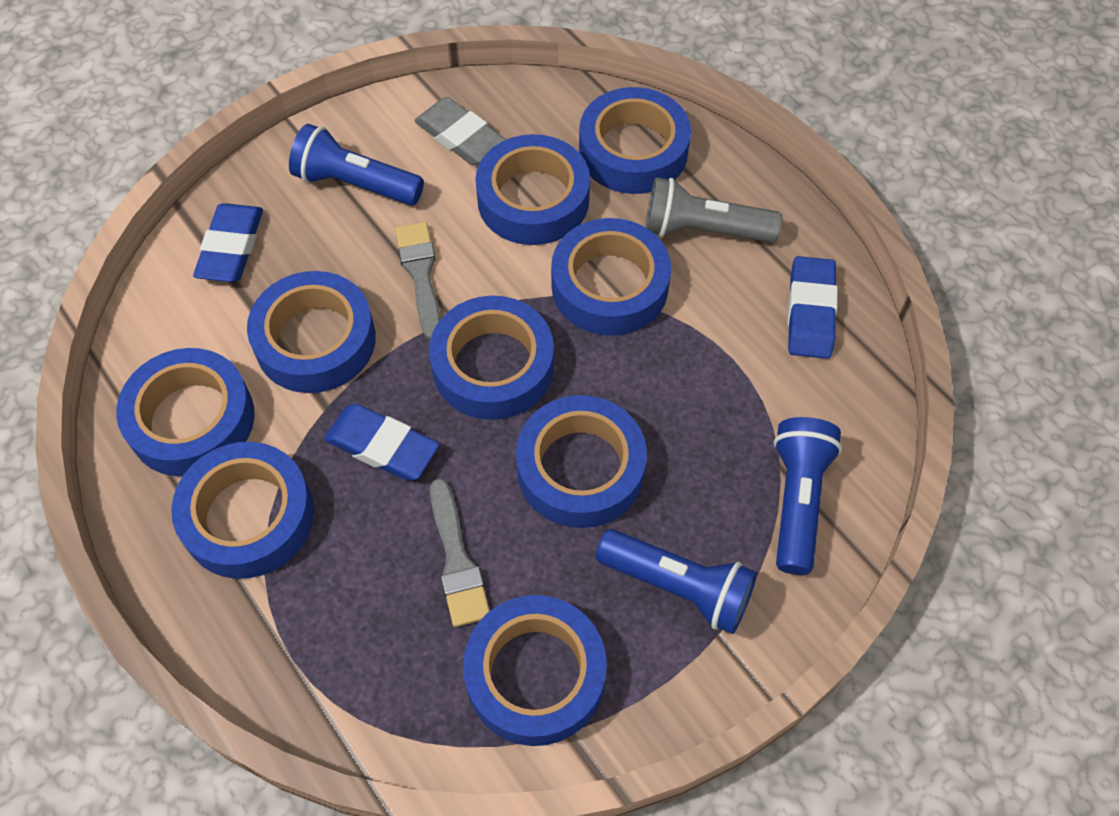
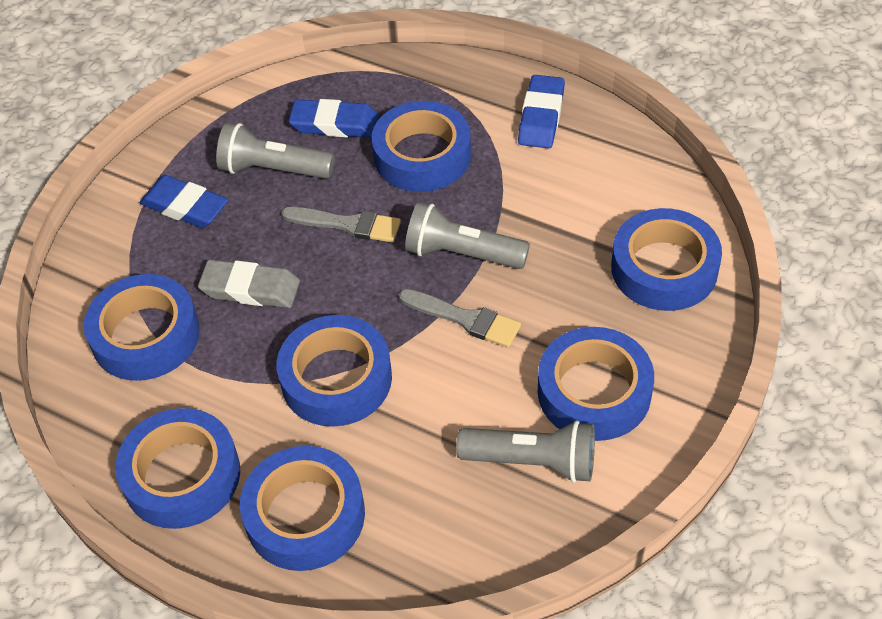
blue flashlight: 3 -> 0
blue tape: 9 -> 7
grey flashlight: 1 -> 3

